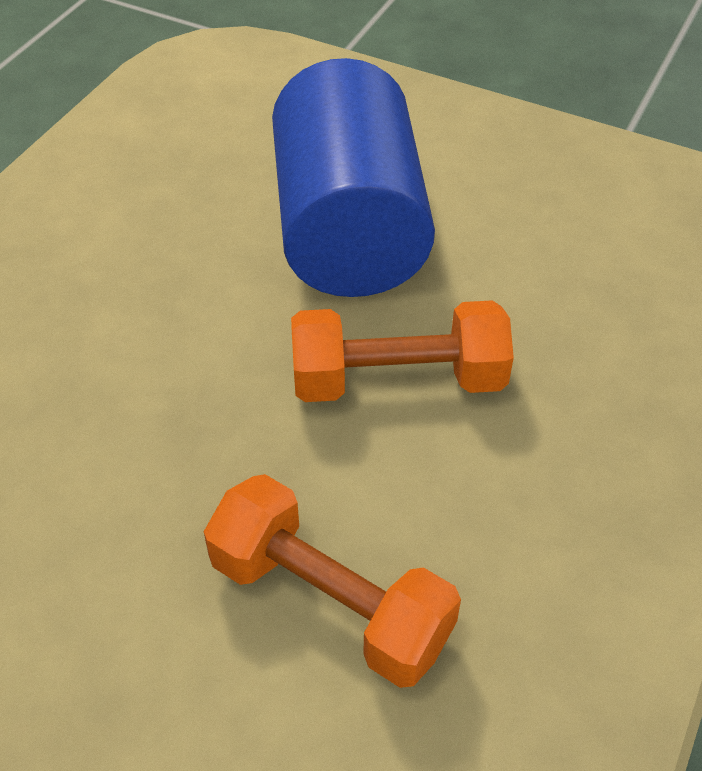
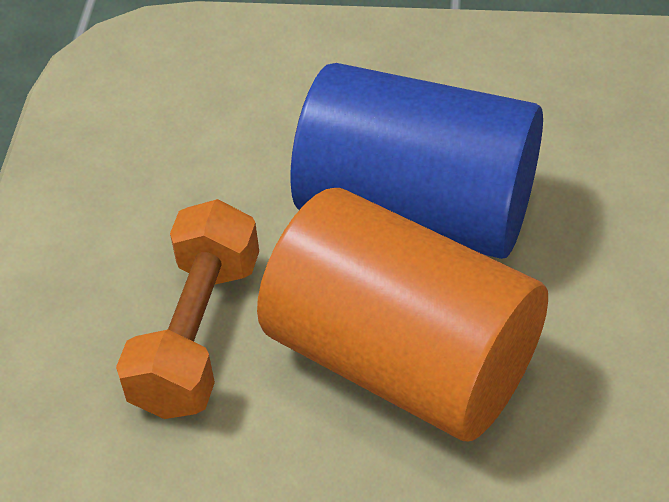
orange cylinder: 0 -> 1
orange dumbbell: 2 -> 1

